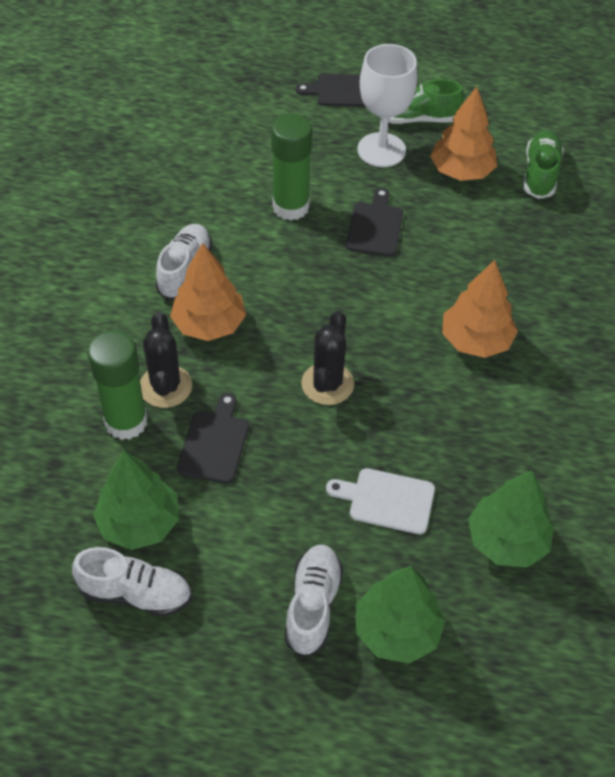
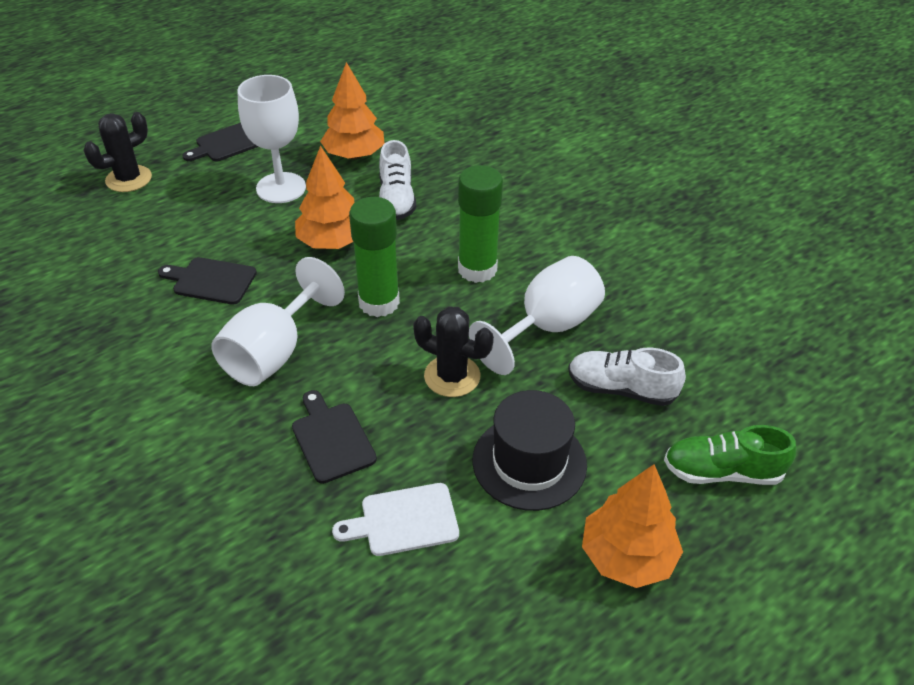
black hat: 0 -> 1
green shoe: 2 -> 1
green tree: 3 -> 0
white goblet: 1 -> 3
white shoe: 3 -> 2

